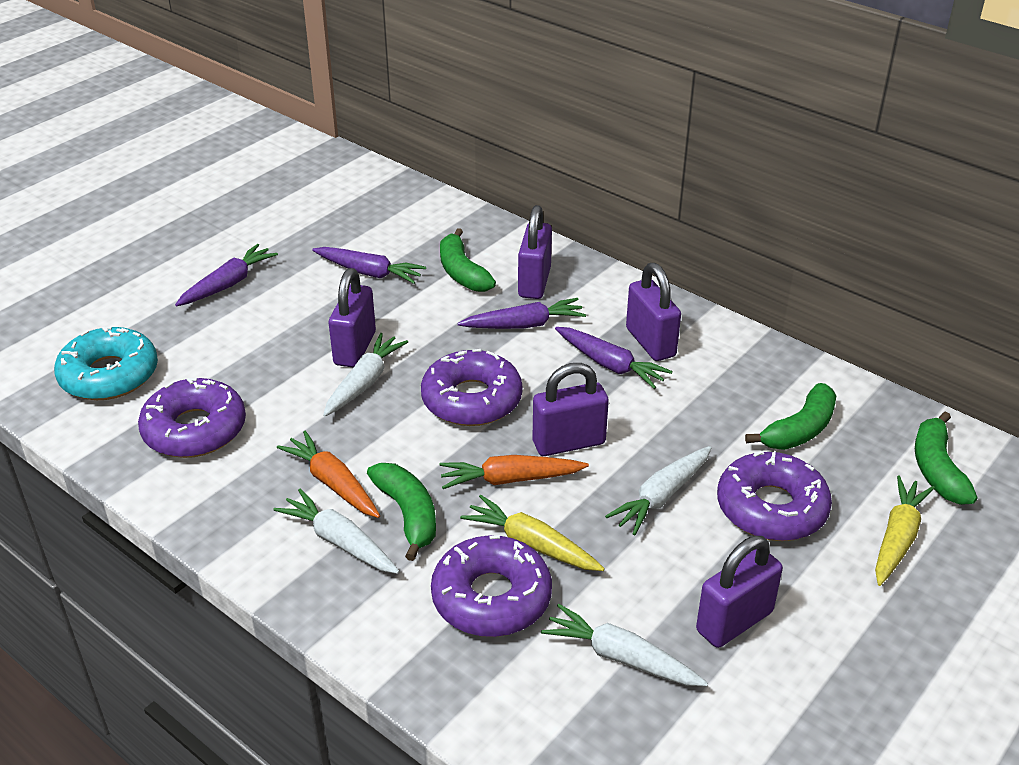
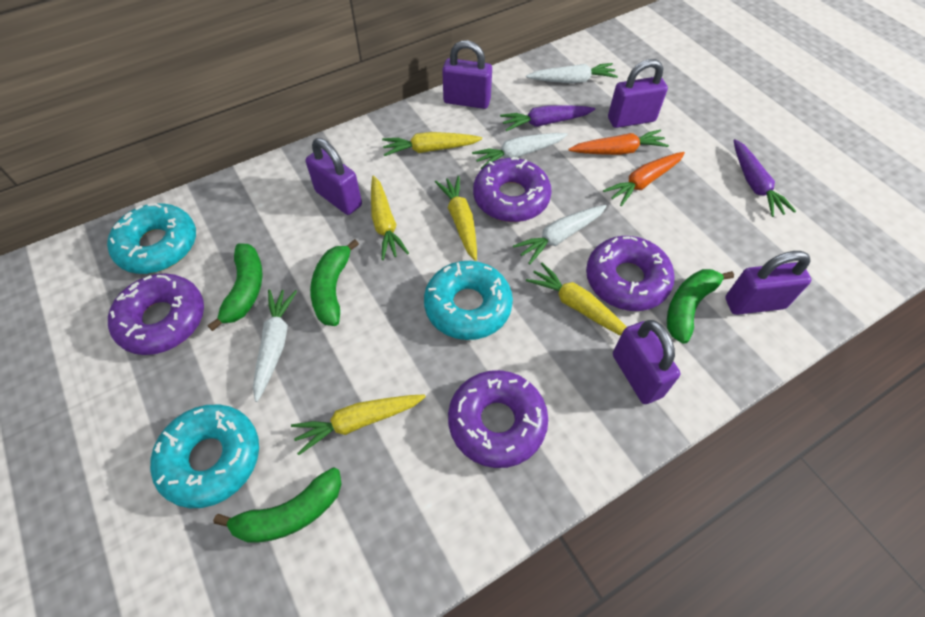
purple carrot: 4 -> 2
turquoise donut: 1 -> 3
yellow carrot: 2 -> 5

